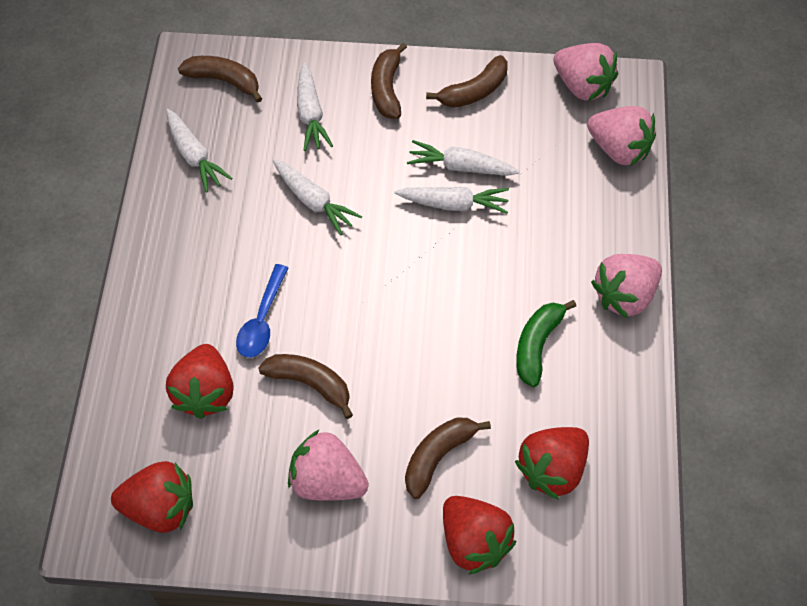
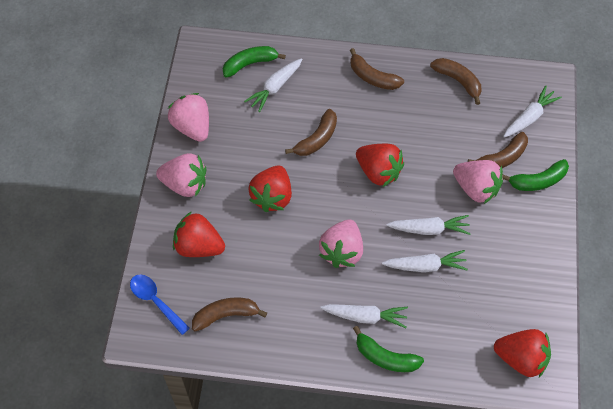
green banana: 1 -> 3

